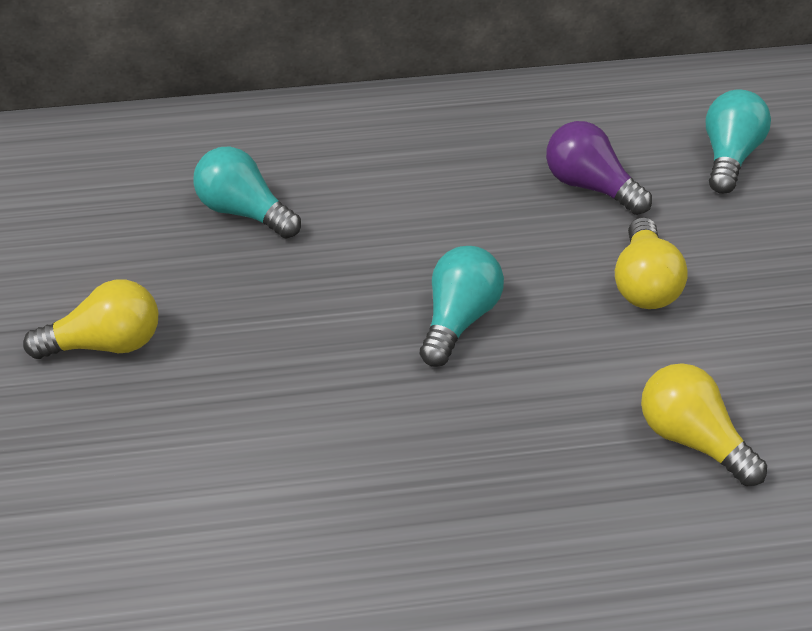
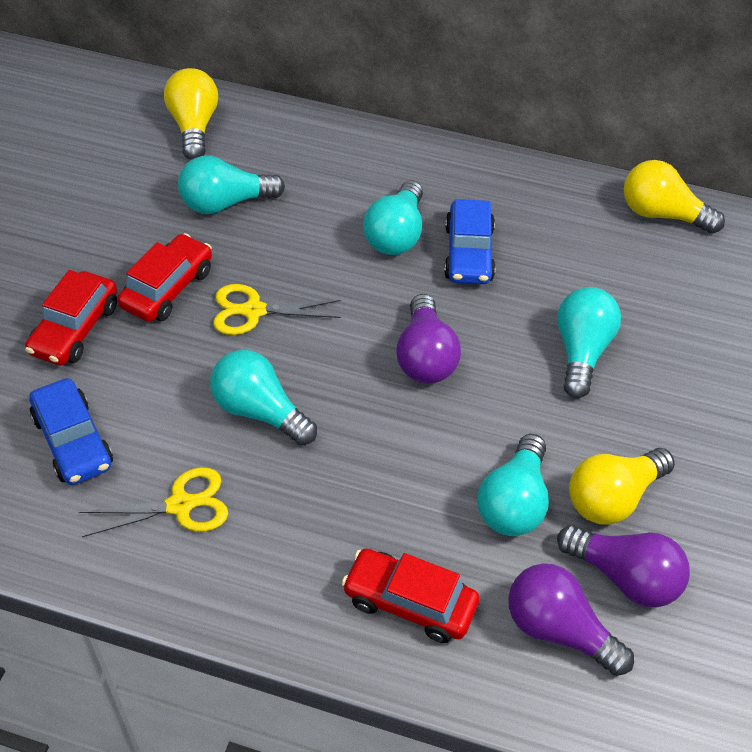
blue car: 0 -> 2
purple light bulb: 1 -> 3
red car: 0 -> 3
turquoise light bulb: 3 -> 5
yellow scissors: 0 -> 2

